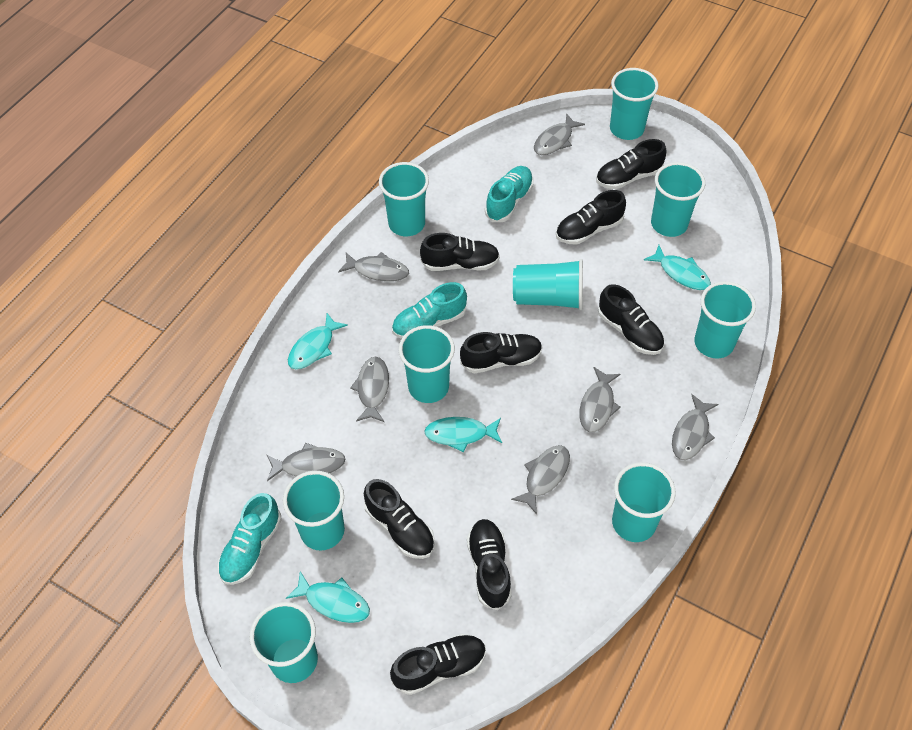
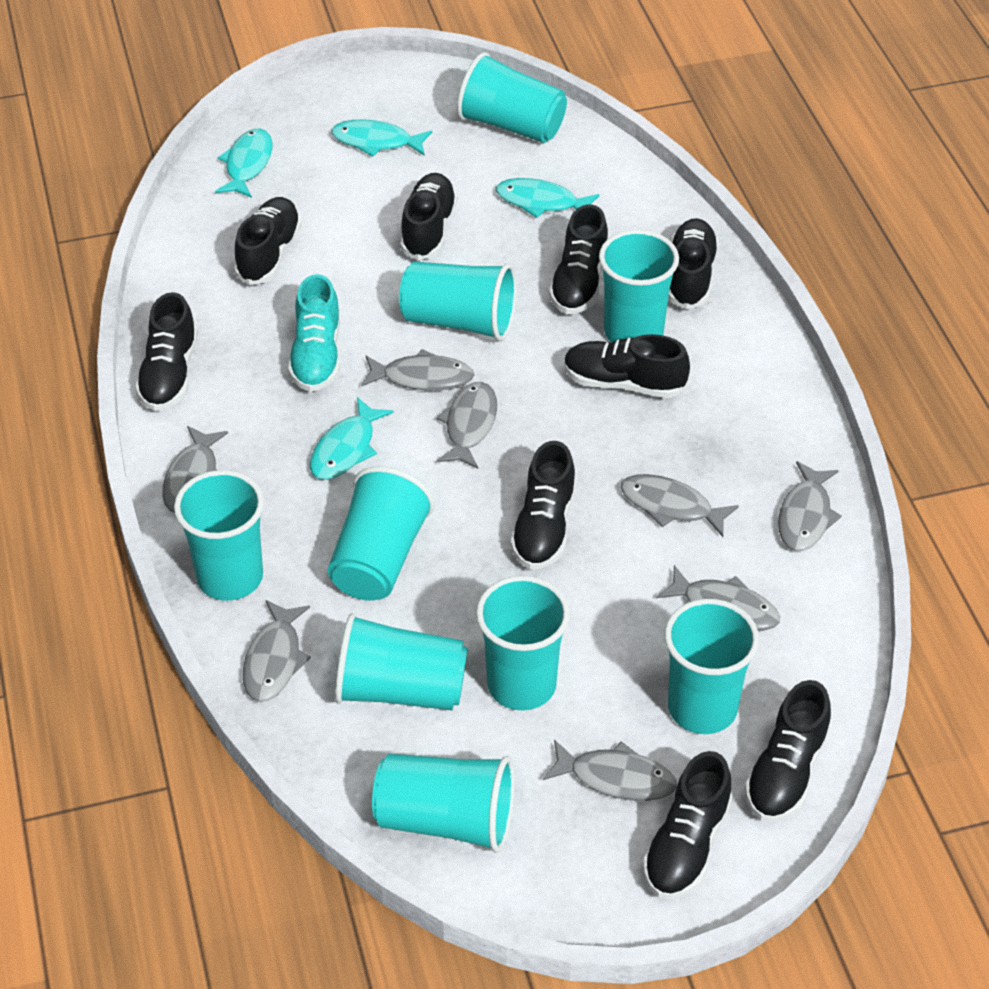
black shoe: 8 -> 9
grey fish: 7 -> 8
turquoise shoe: 3 -> 1

